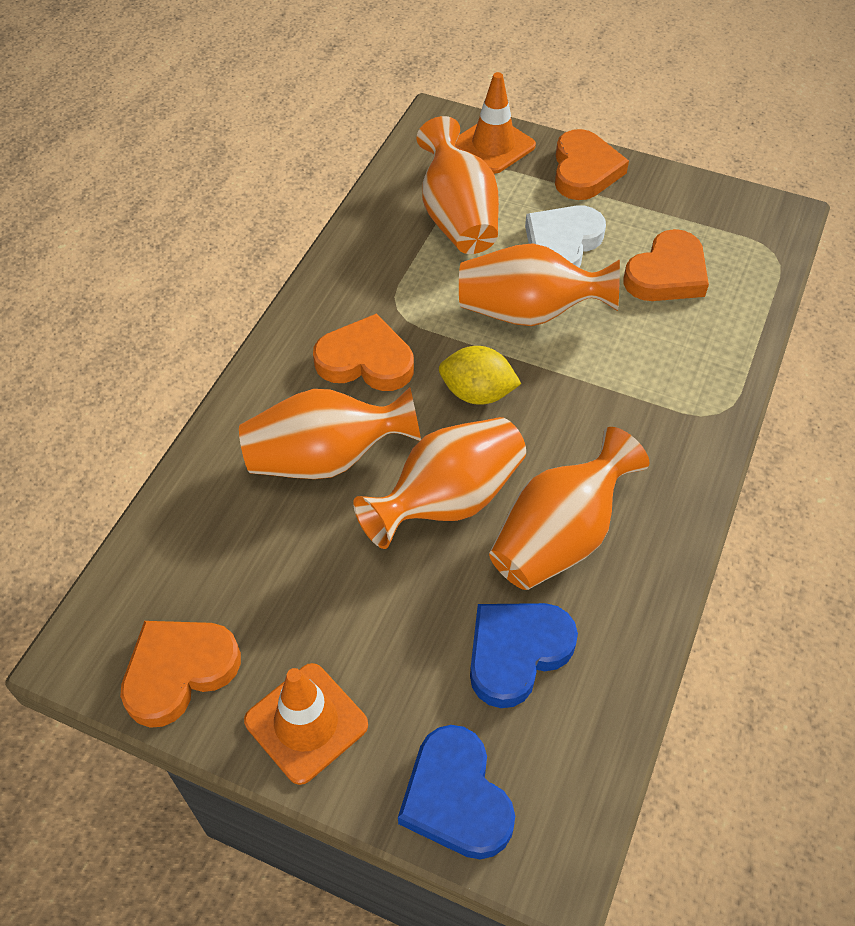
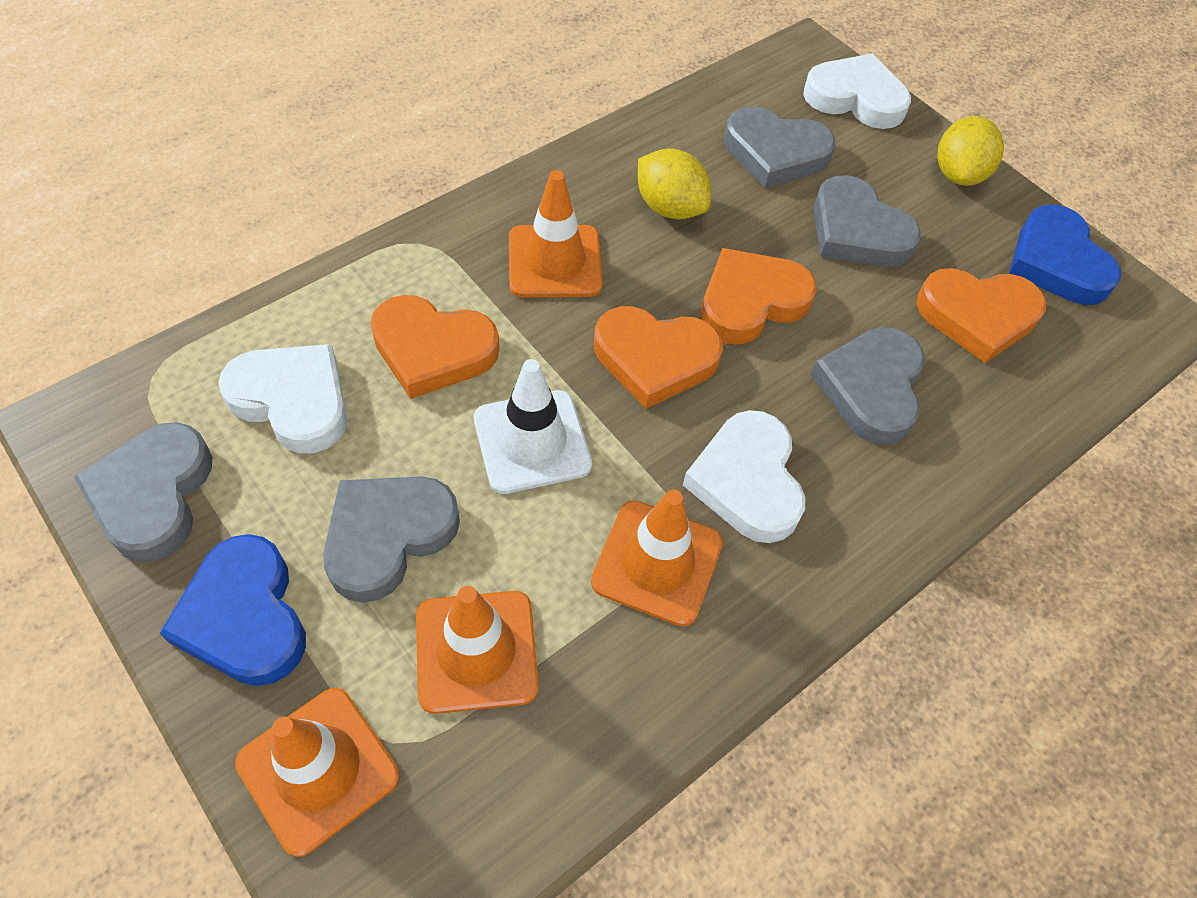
grey heart: 0 -> 5
orange traffic cone: 2 -> 4
orange vase: 5 -> 0
white heart: 1 -> 3
white traffic cone: 0 -> 1
yellow lemon: 1 -> 2

